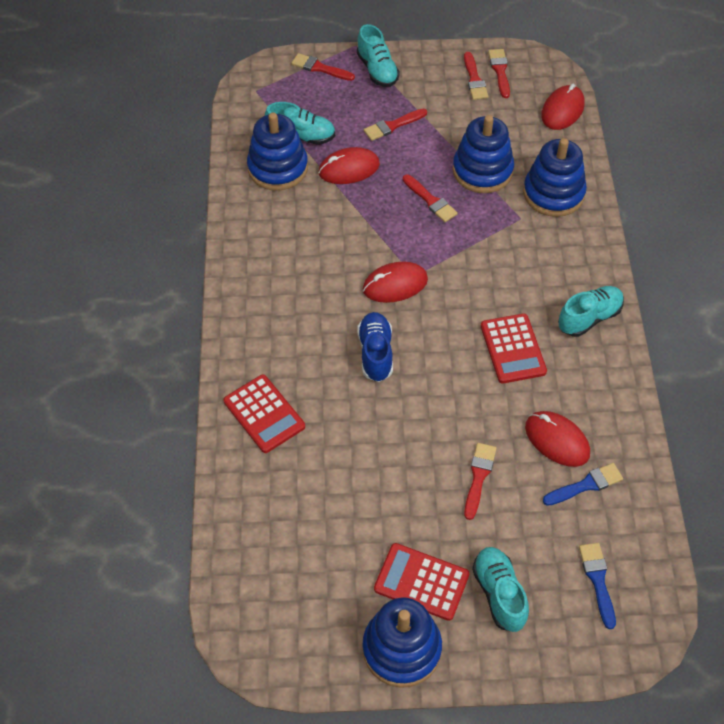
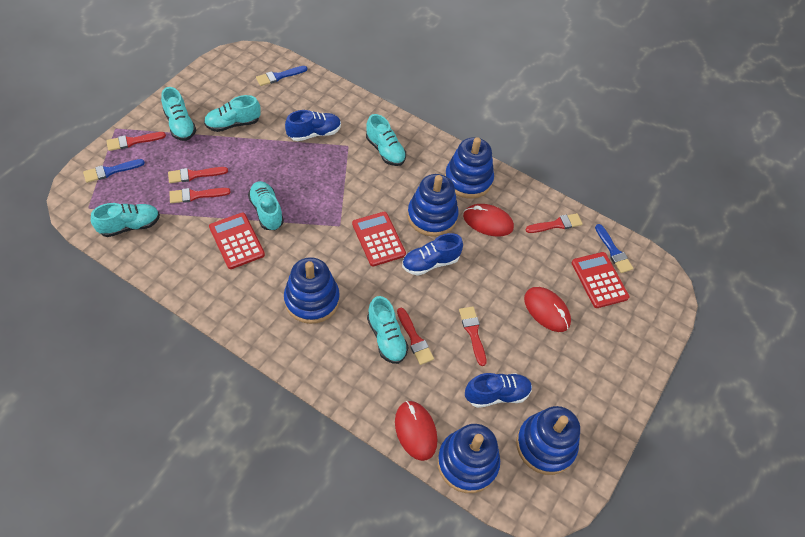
blue brush: 2 -> 3
blue shoe: 1 -> 3
blue stacking toy: 4 -> 5
red mouse: 4 -> 3
turquoise shoe: 4 -> 6

